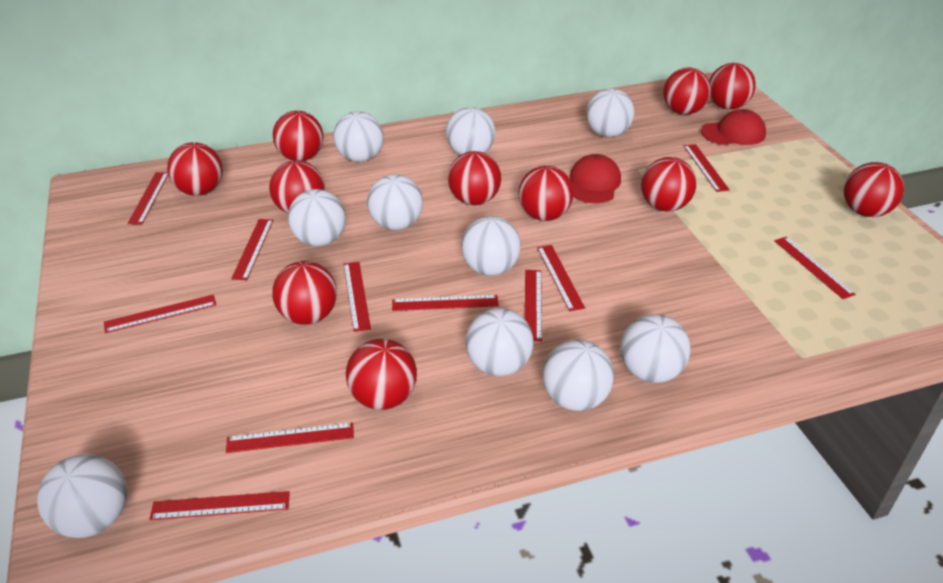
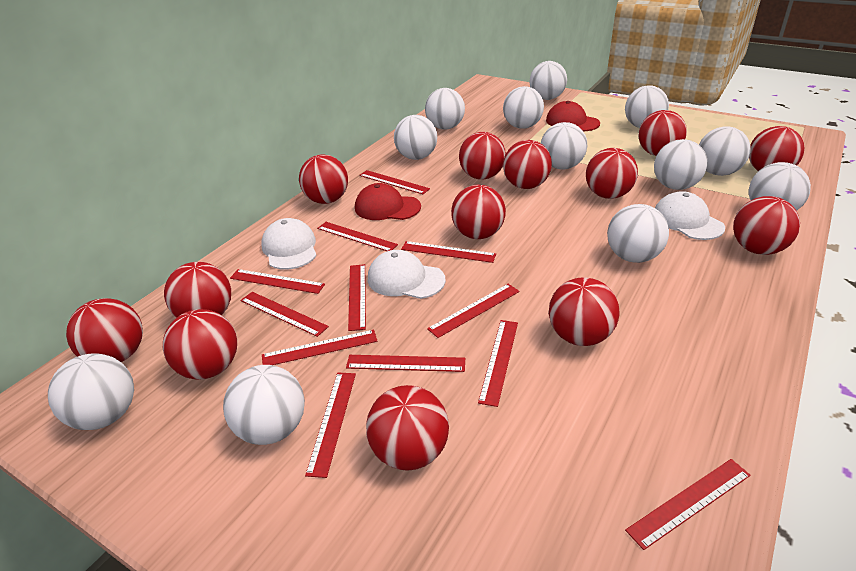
red ball: 11 -> 13
red ruler: 11 -> 12
white ball: 10 -> 12
white cap: 0 -> 3

